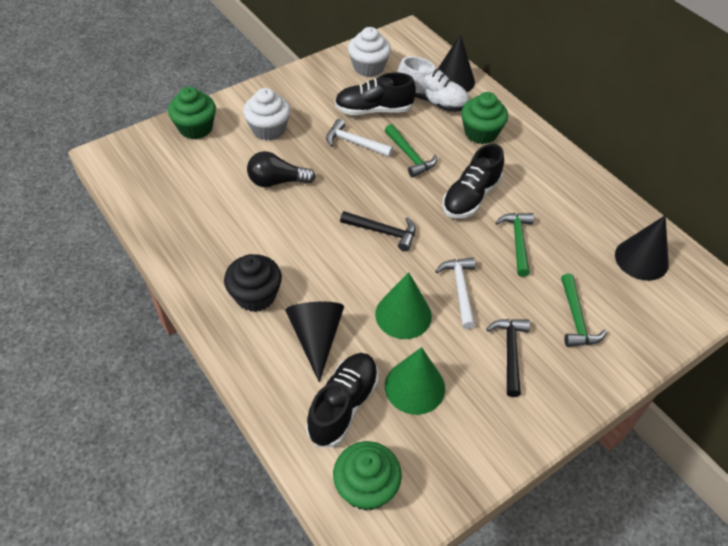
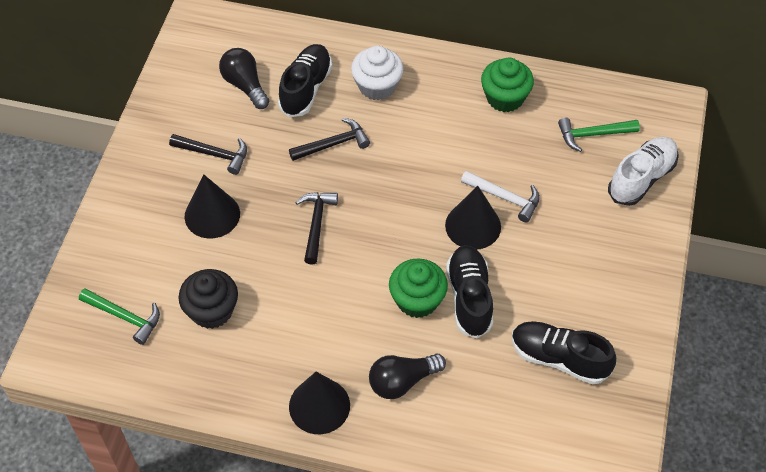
black hammer: 2 -> 3
black light bulb: 1 -> 2
green cone: 2 -> 0
green cupcake: 3 -> 2
green hammer: 3 -> 2
white cupcake: 2 -> 1
white hammer: 2 -> 1

